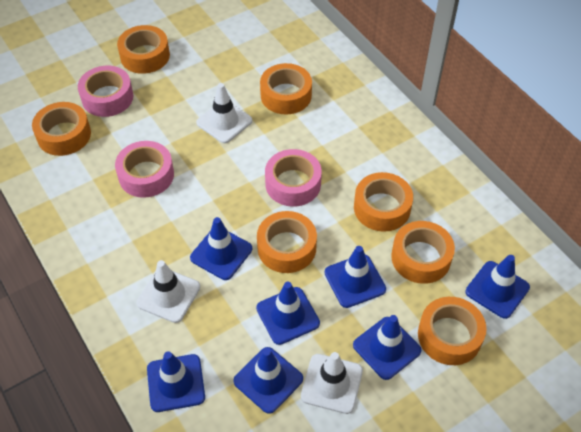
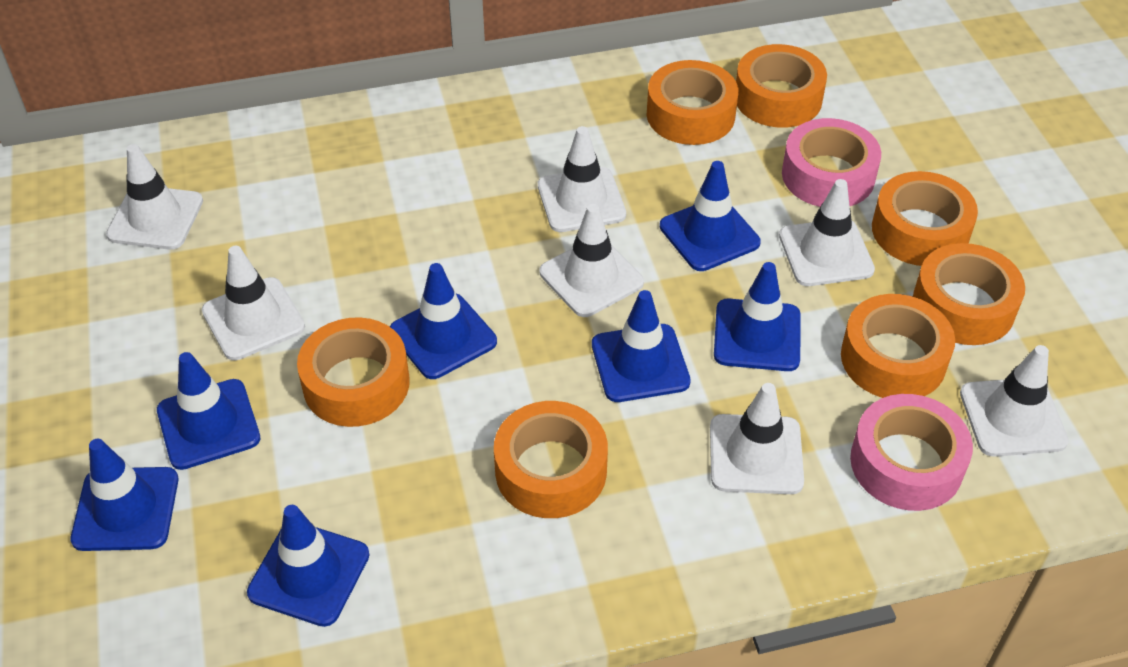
pink tape: 3 -> 2
white traffic cone: 3 -> 7

